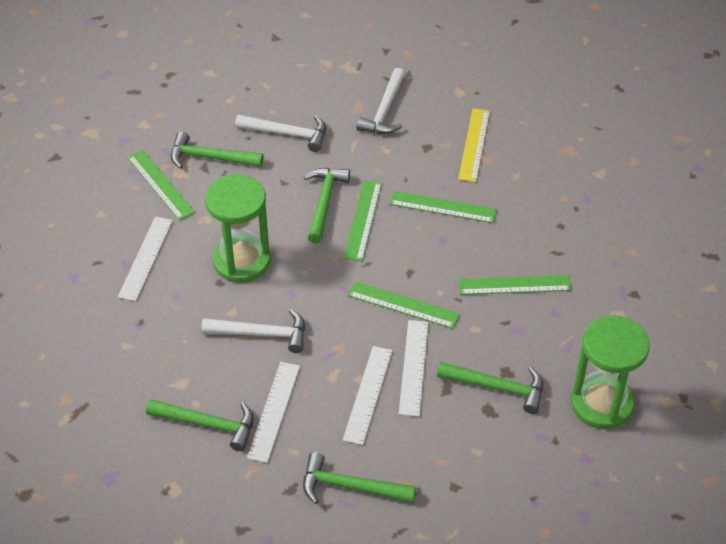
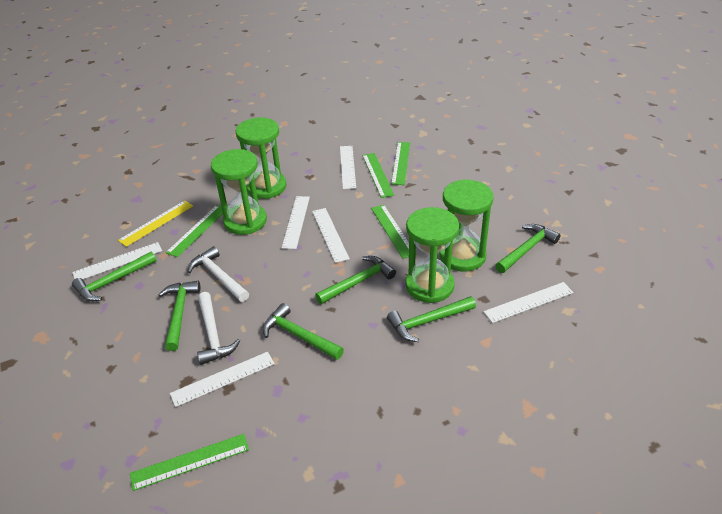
green hammer: 5 -> 6
green hourglass: 2 -> 4
white hammer: 3 -> 2
white ruler: 4 -> 6

